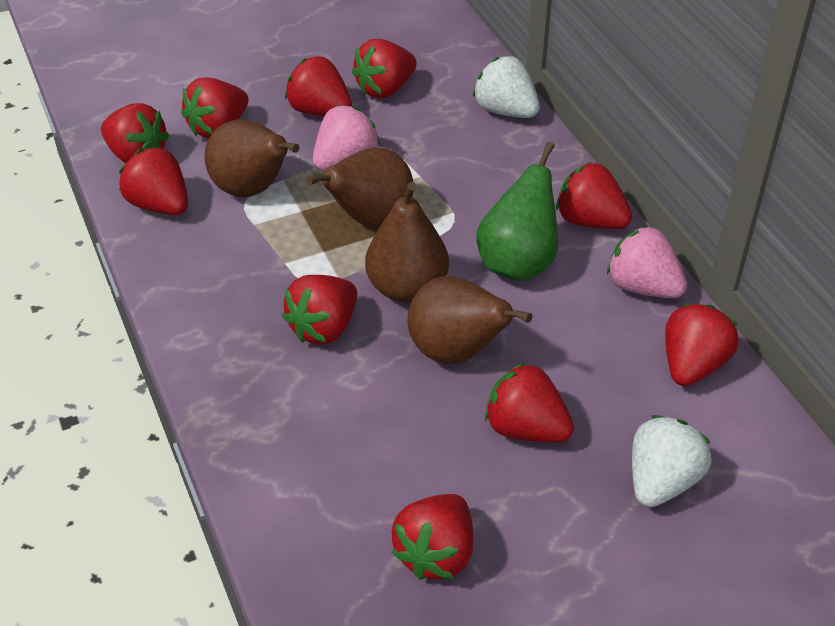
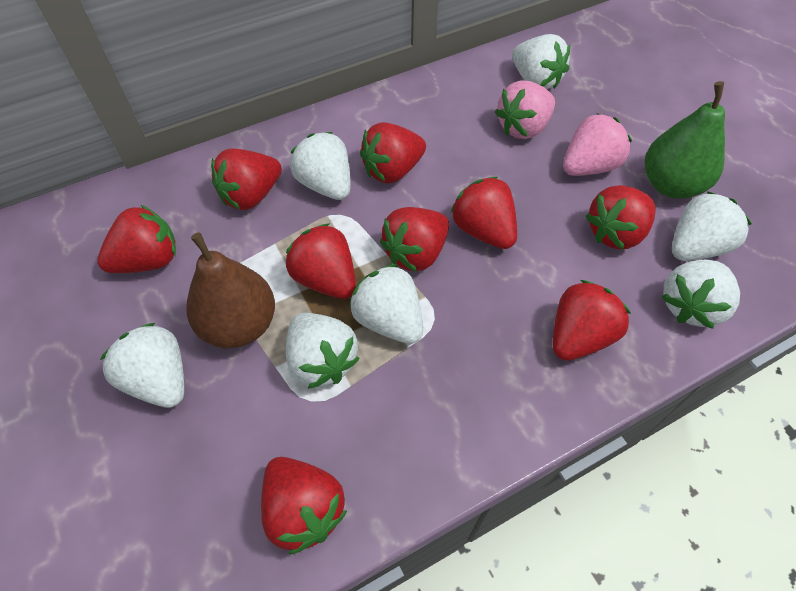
brown pear: 4 -> 1
red strawberry: 10 -> 9
white strawberry: 2 -> 7

